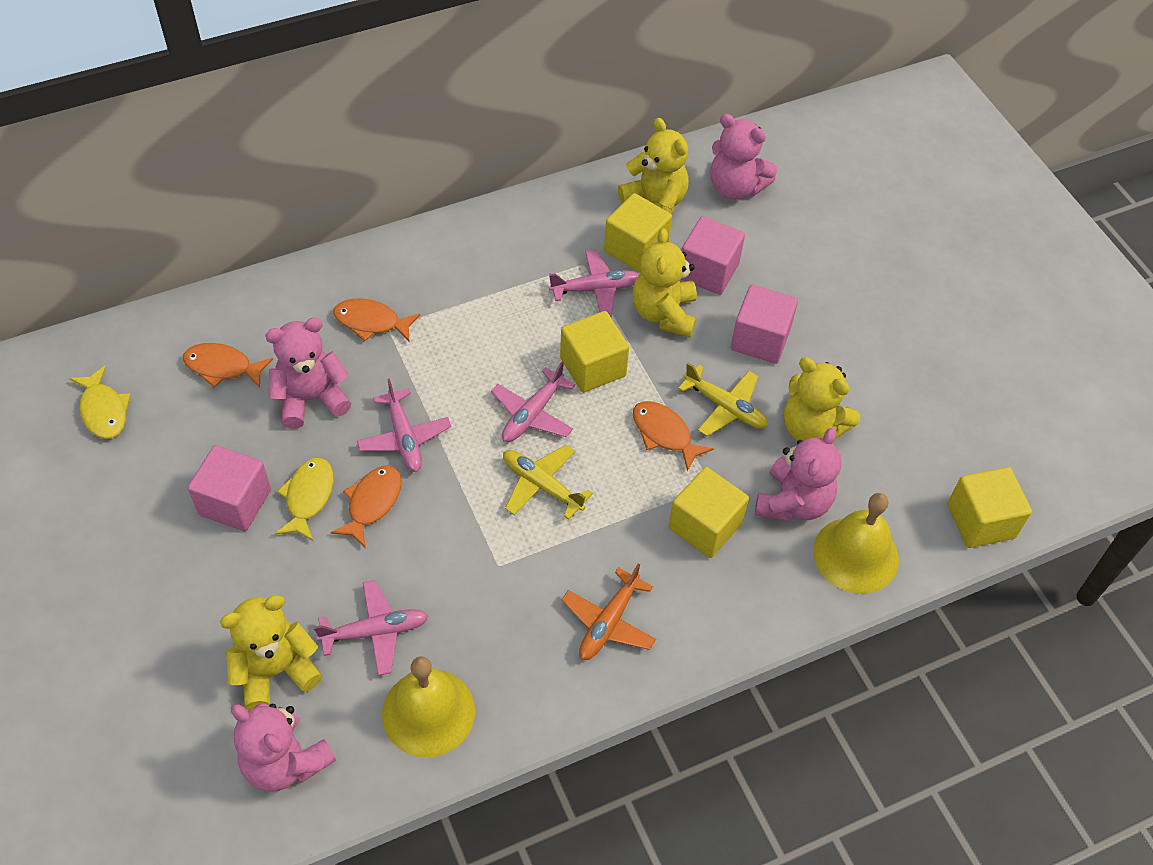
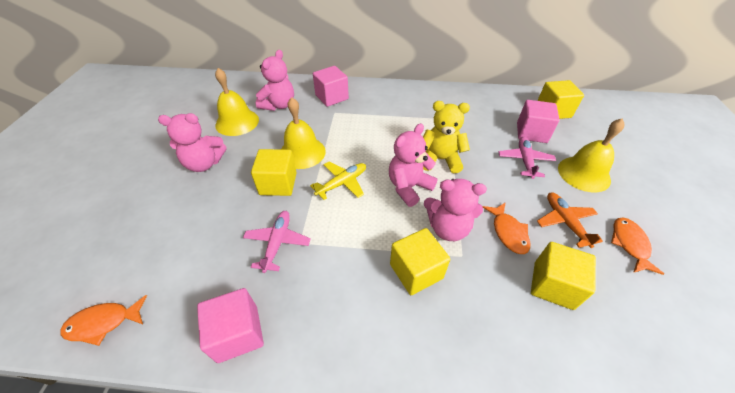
orange fish: 4 -> 3
pink plane: 4 -> 2
yellow bell: 2 -> 3
yellow fish: 2 -> 0
yellow plane: 2 -> 1
yellow teddy bear: 4 -> 1

